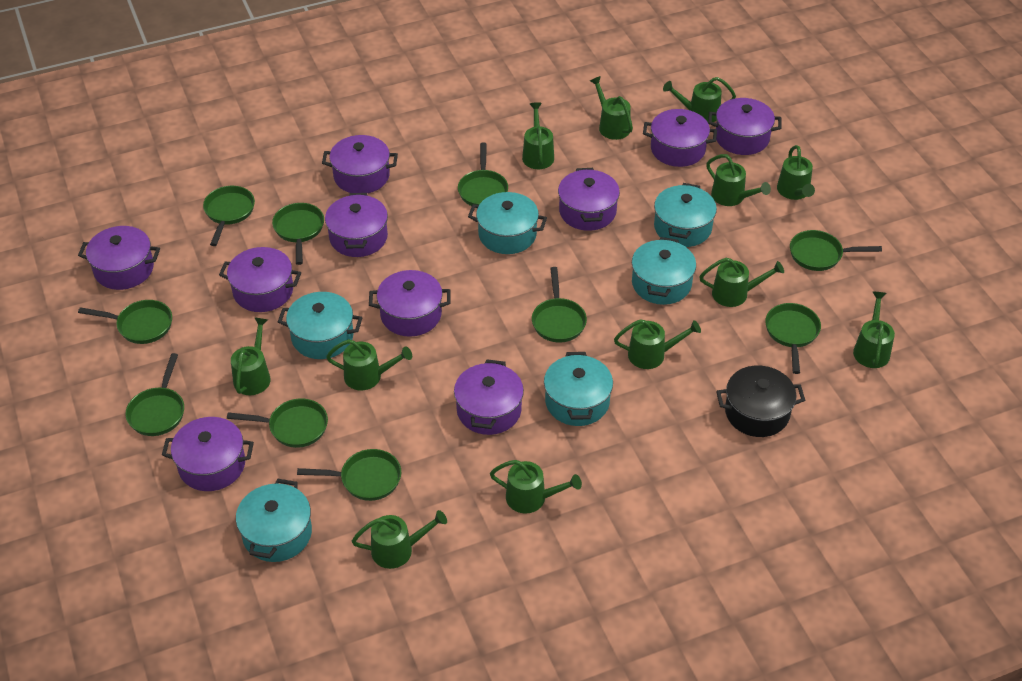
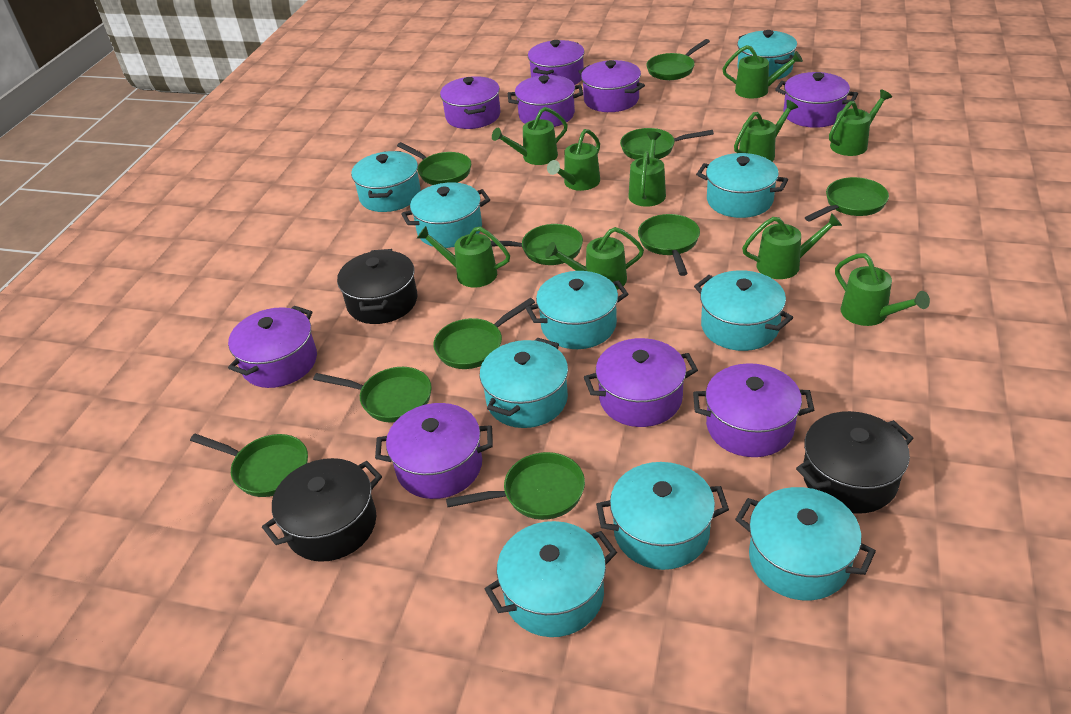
black pot: 1 -> 3
green watering can: 12 -> 10
purple pot: 10 -> 9
turquoise pot: 6 -> 10

